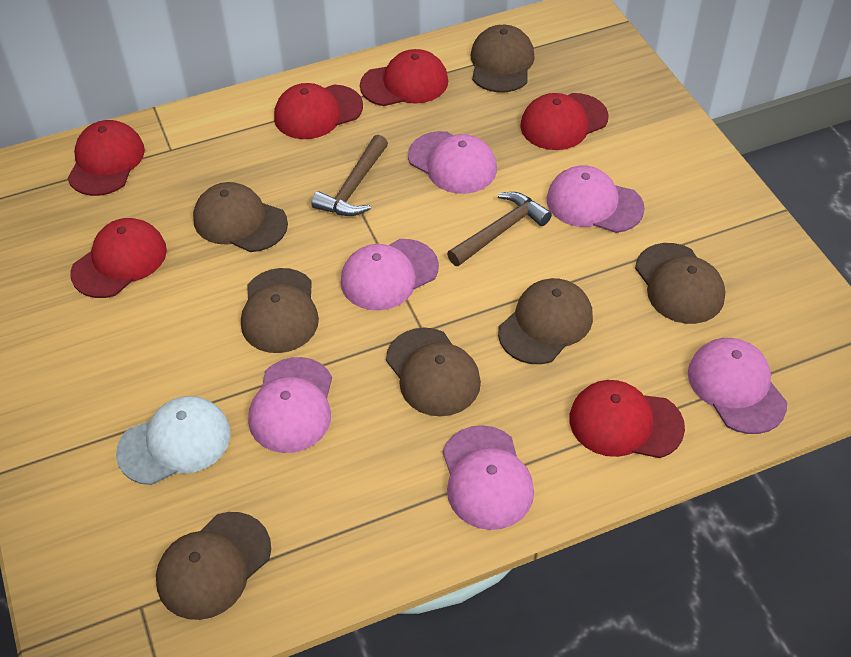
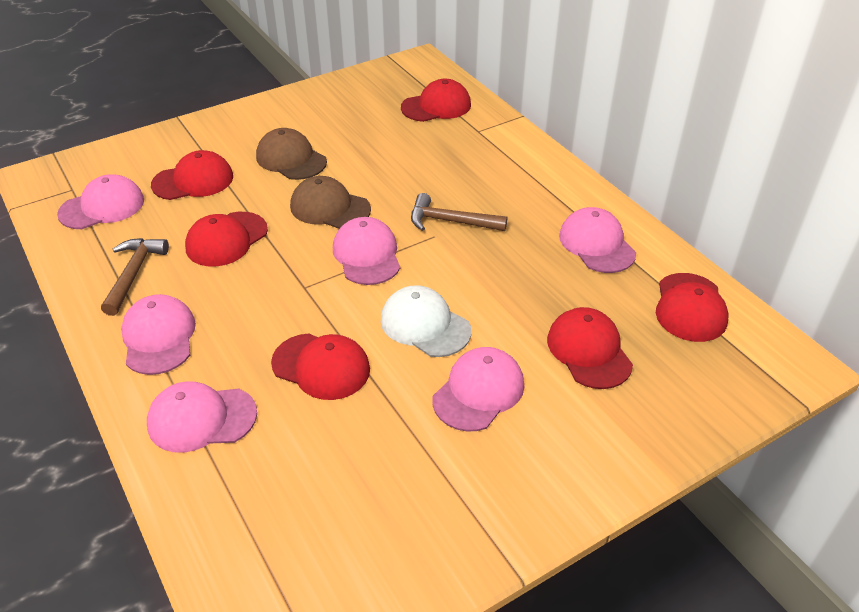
brown cap: 7 -> 2

